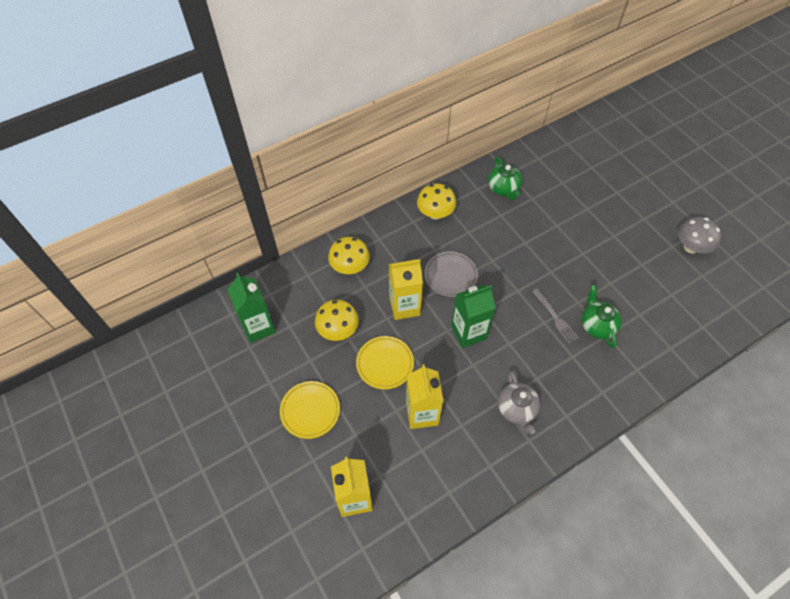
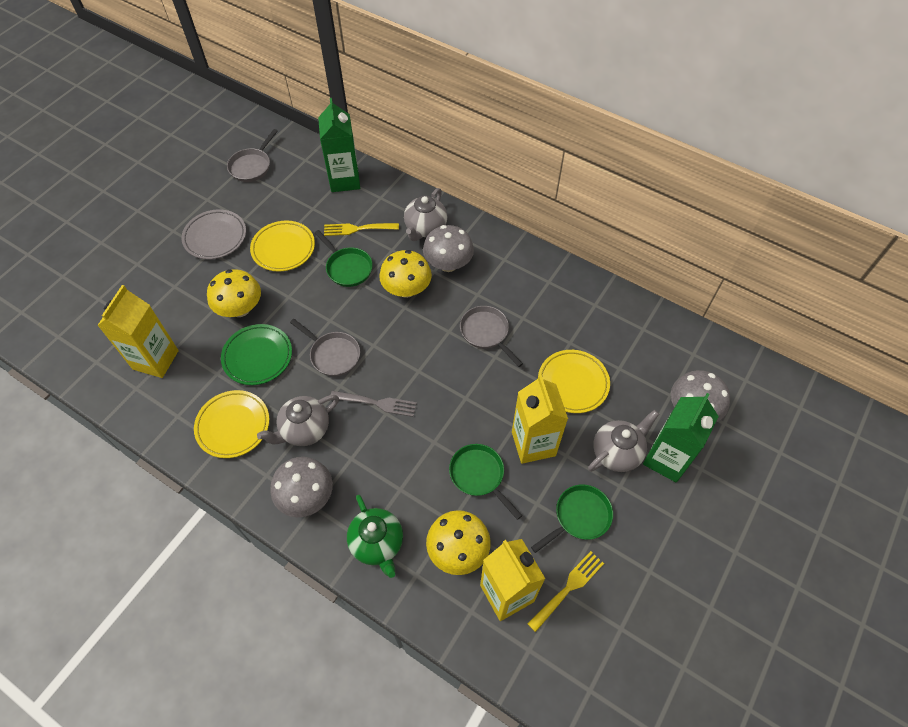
green pan: 0 -> 3
green plate: 0 -> 1
green teapot: 2 -> 1
grey mushroom: 1 -> 3
grey pan: 0 -> 3
grey teapot: 1 -> 3
yellow fork: 0 -> 2
yellow plate: 2 -> 3

